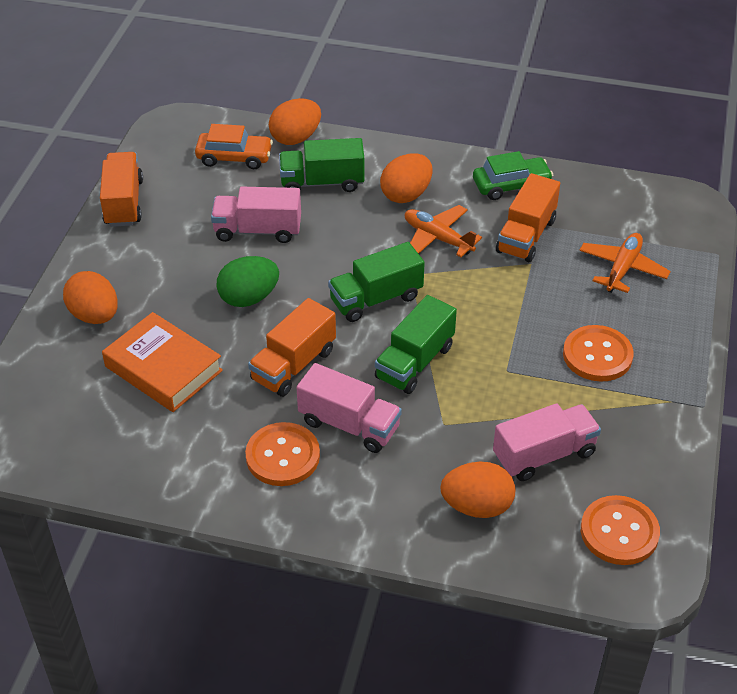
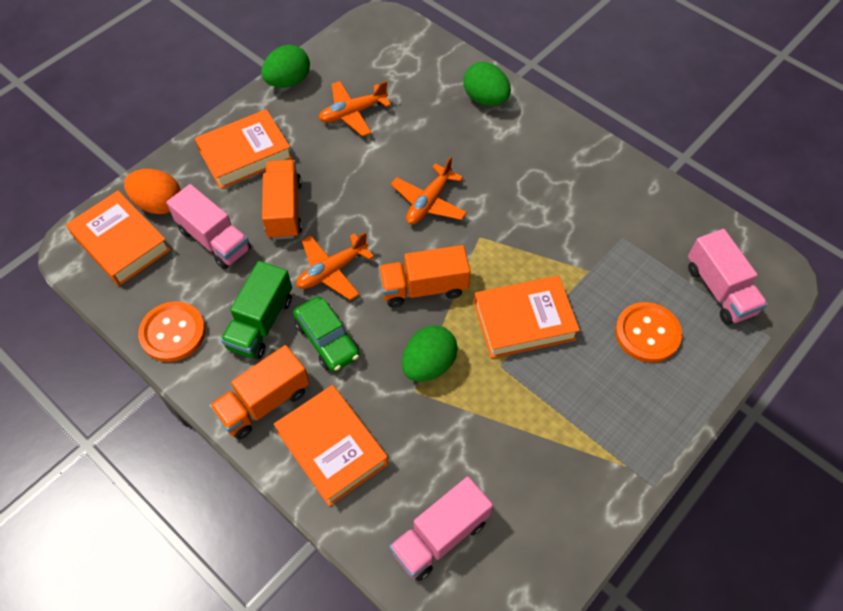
green egg: 1 -> 3
green truck: 3 -> 1
orange book: 1 -> 4
orange button: 3 -> 2
orange car: 1 -> 0
orange egg: 4 -> 1
orange plane: 2 -> 3

